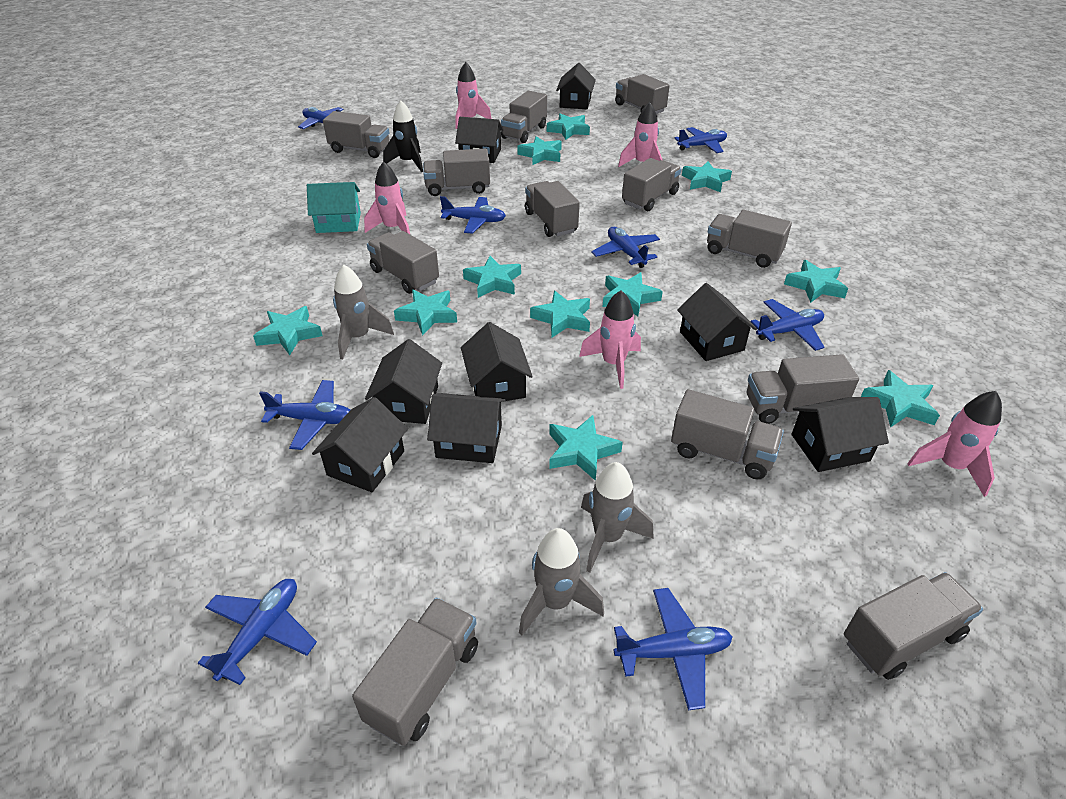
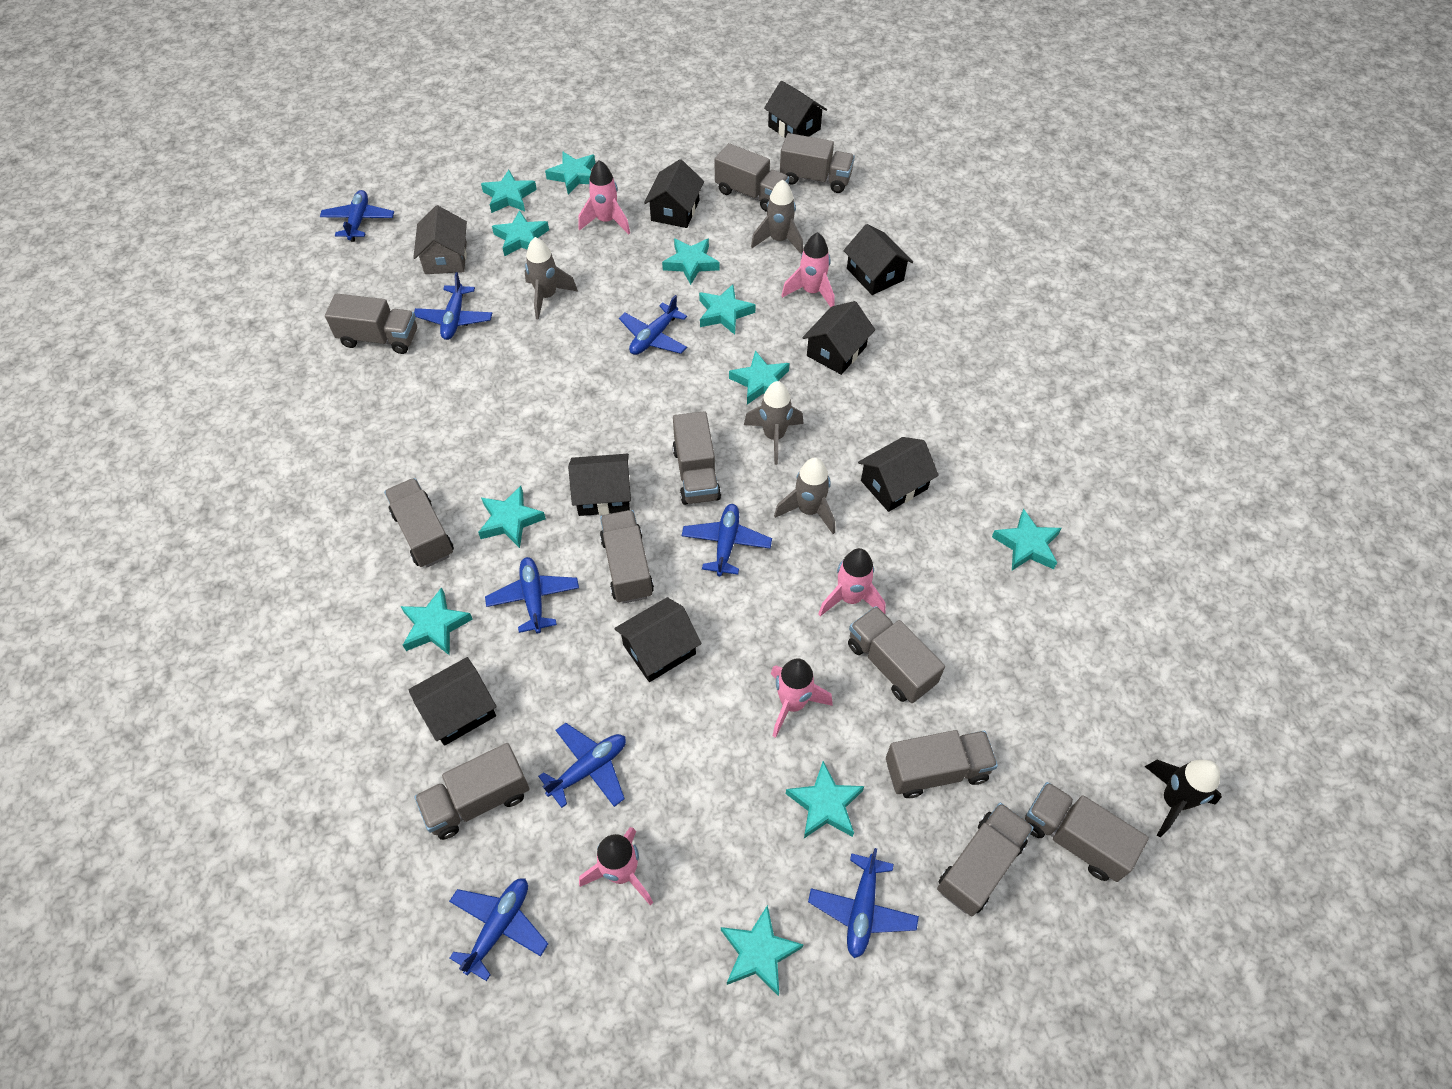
grey house: 0 -> 1
grey rocket: 3 -> 4
grey truck: 12 -> 11
turquoise house: 1 -> 0

